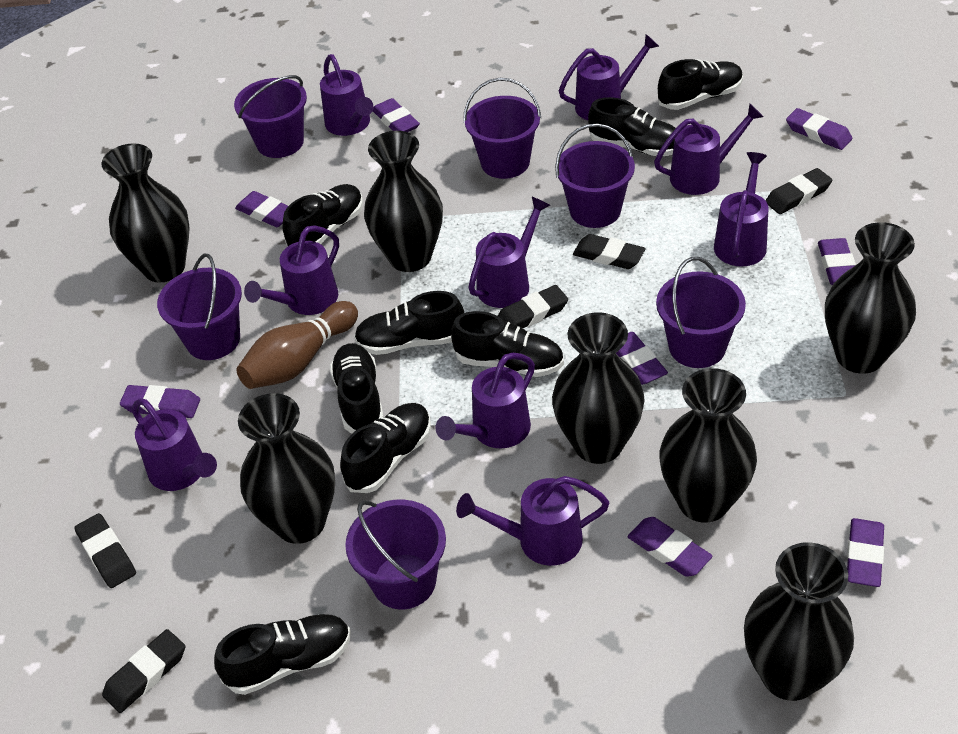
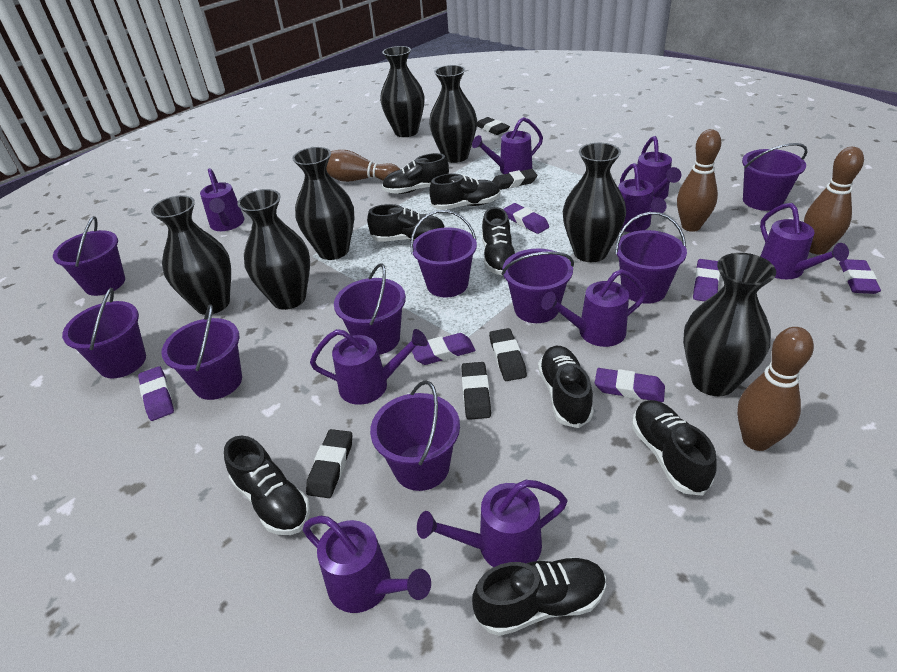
brown bowling pin: 1 -> 4
purple bucket: 6 -> 9
purple eraser: 8 -> 6

